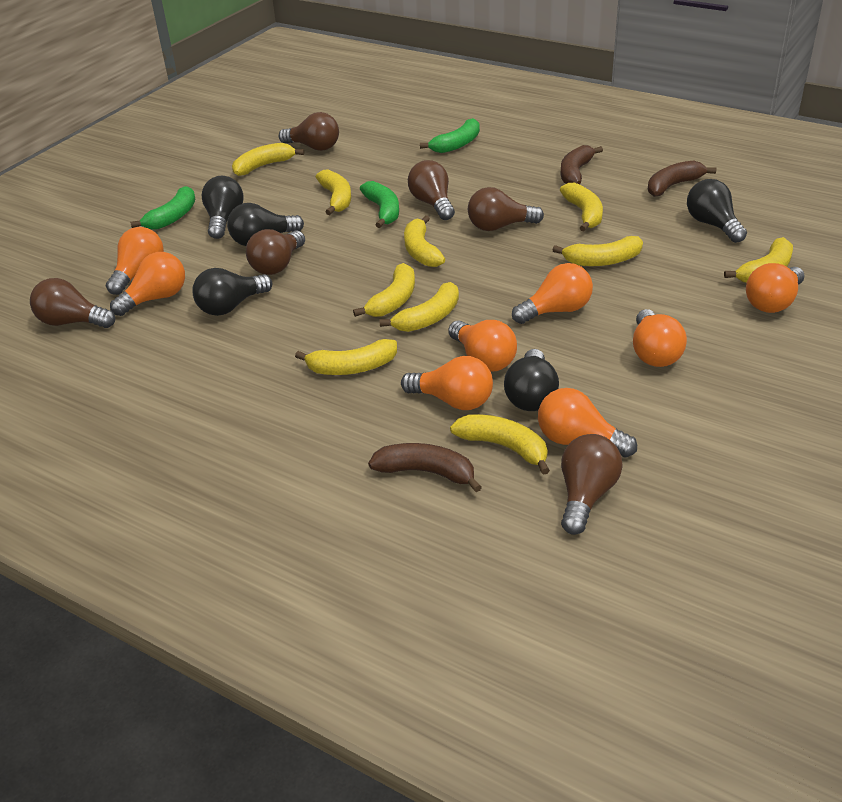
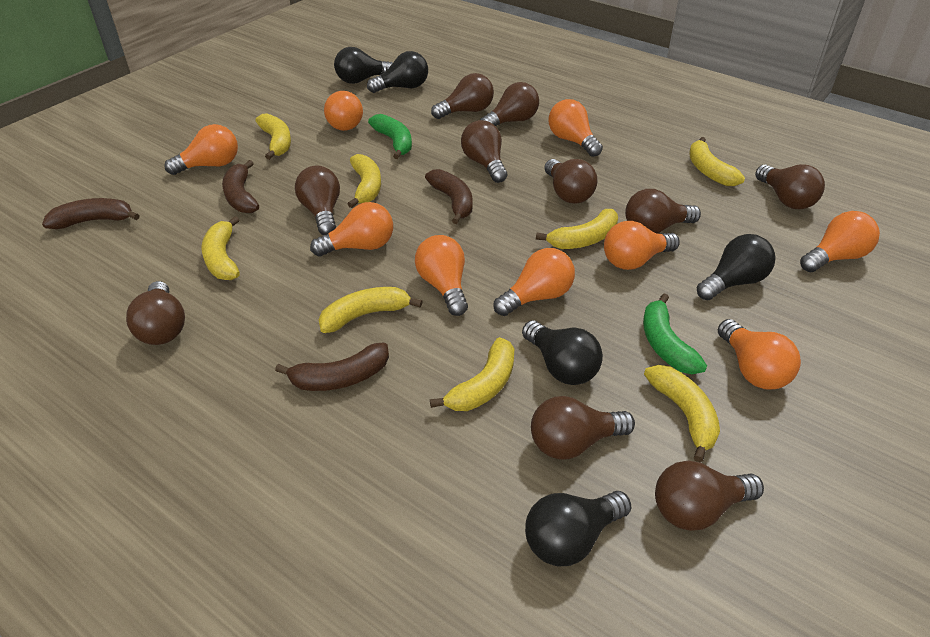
brown banana: 3 -> 4
brown light bulb: 6 -> 10
green banana: 3 -> 2
orange light bulb: 8 -> 9
yellow banana: 10 -> 8

